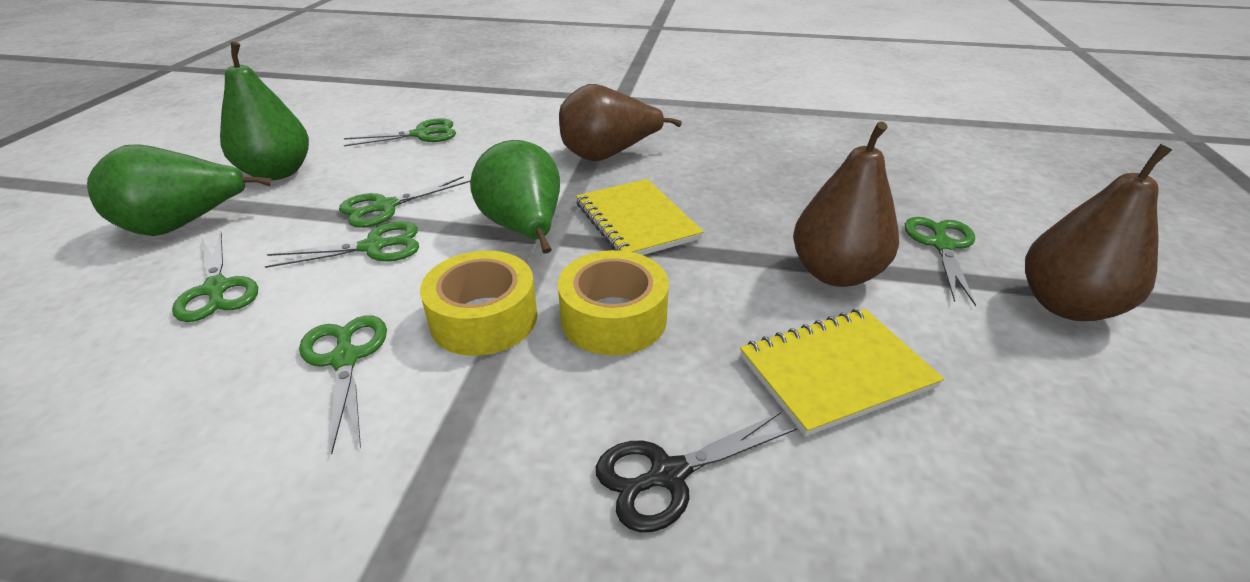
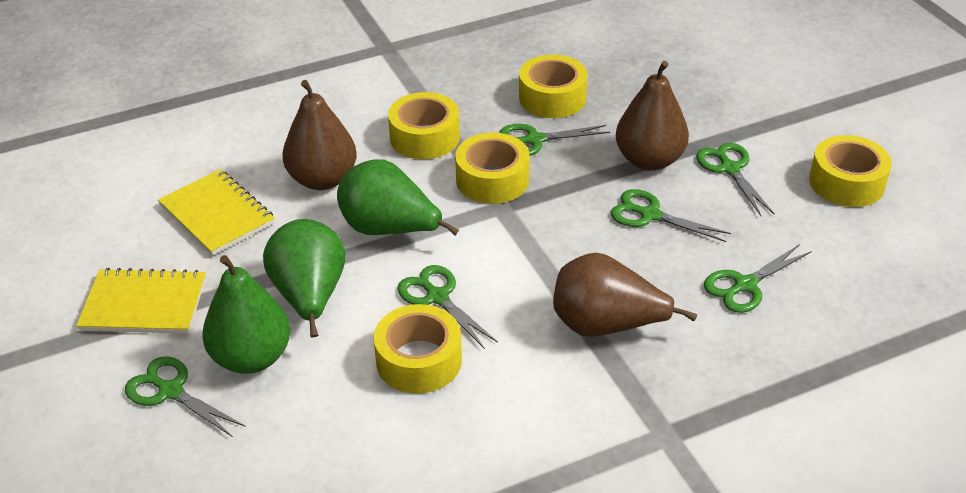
black scissors: 1 -> 0
yellow tape: 2 -> 5

